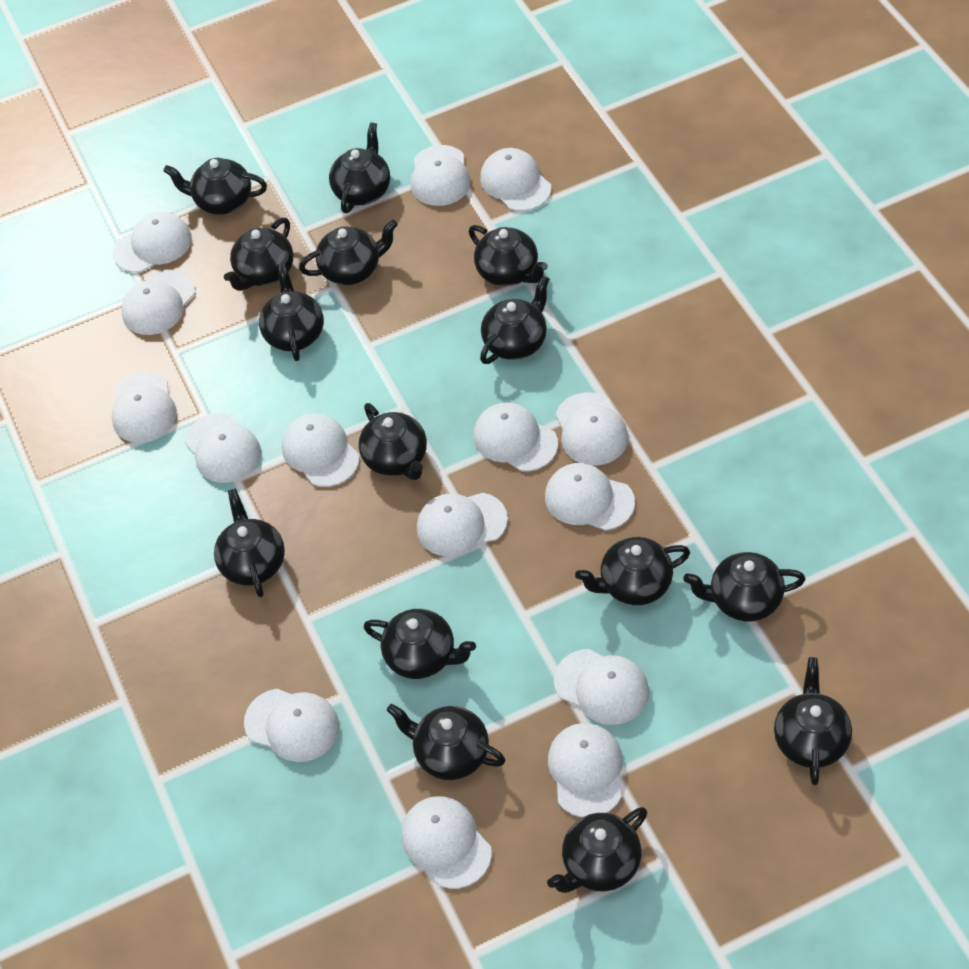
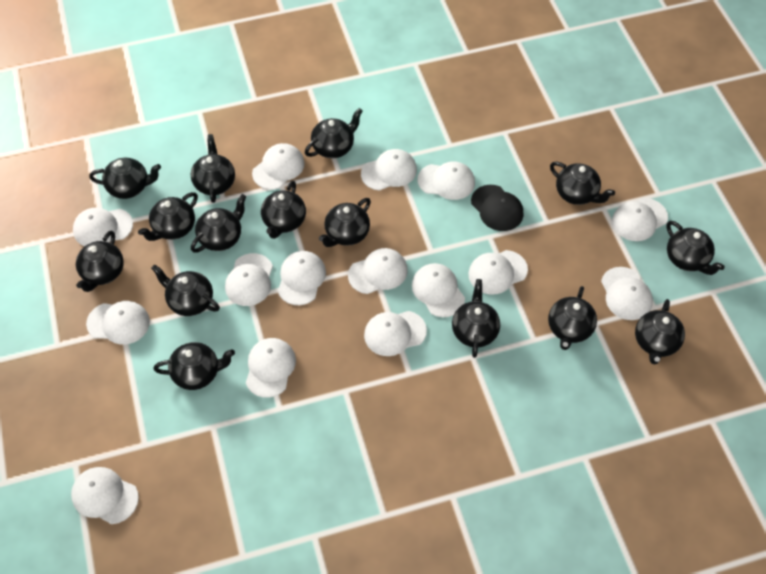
black cap: 0 -> 1

